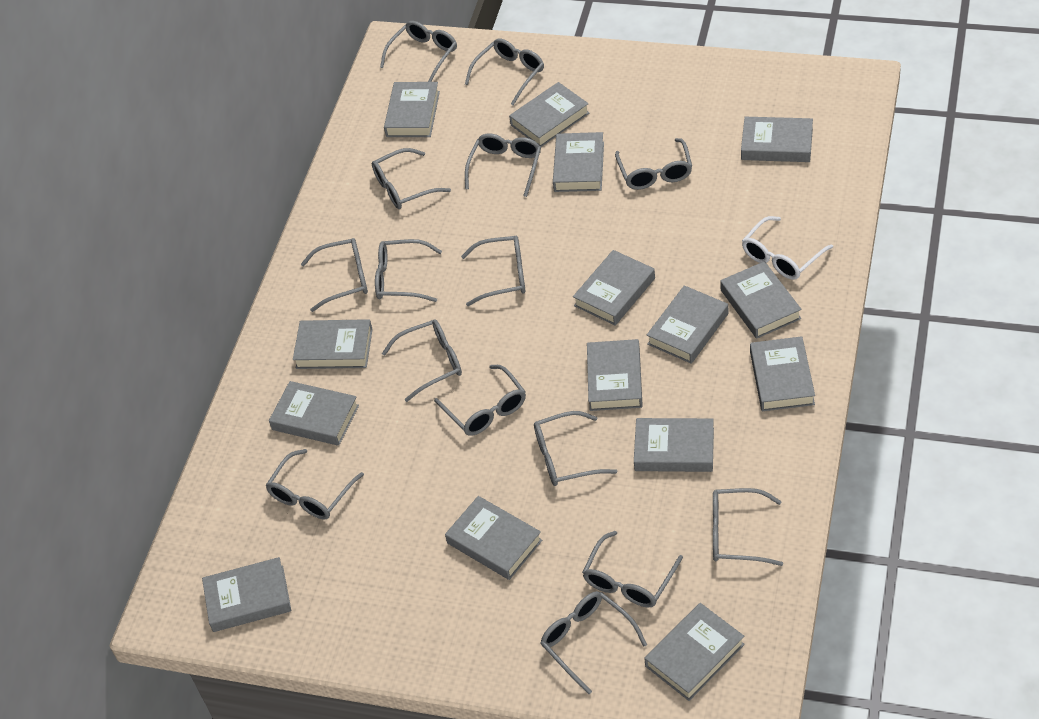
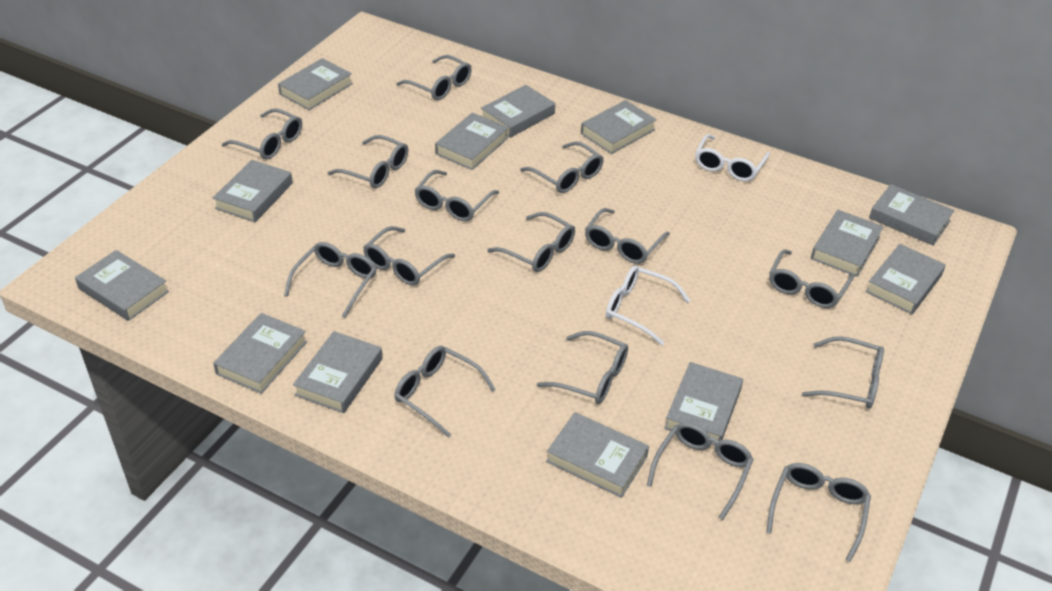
grey book: 15 -> 13
white glasses: 1 -> 2

